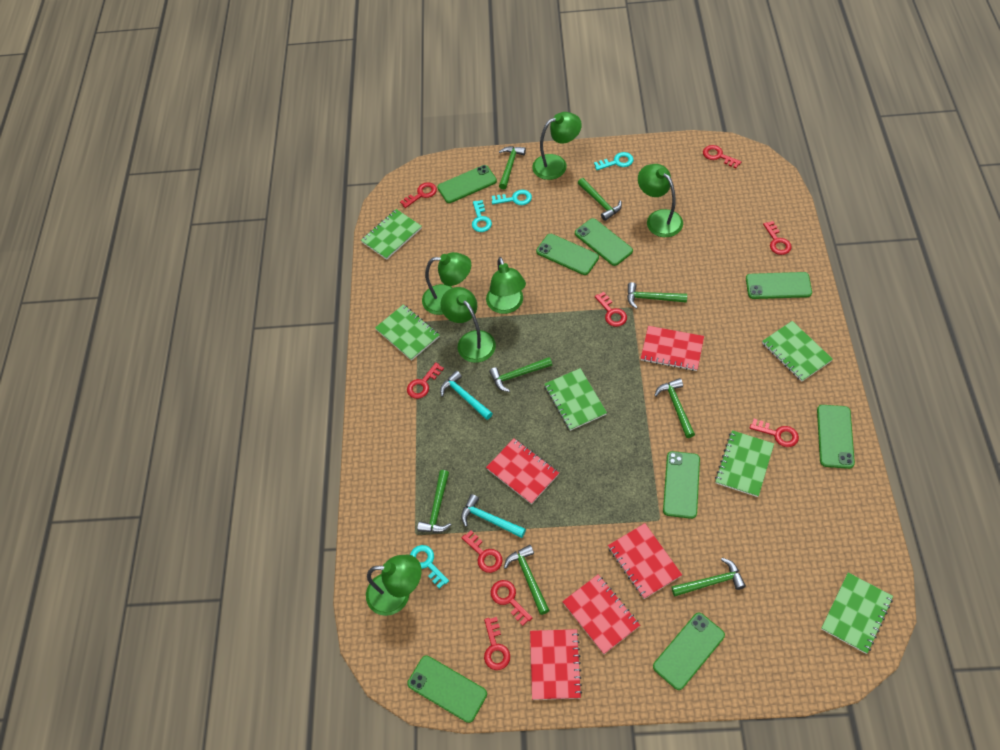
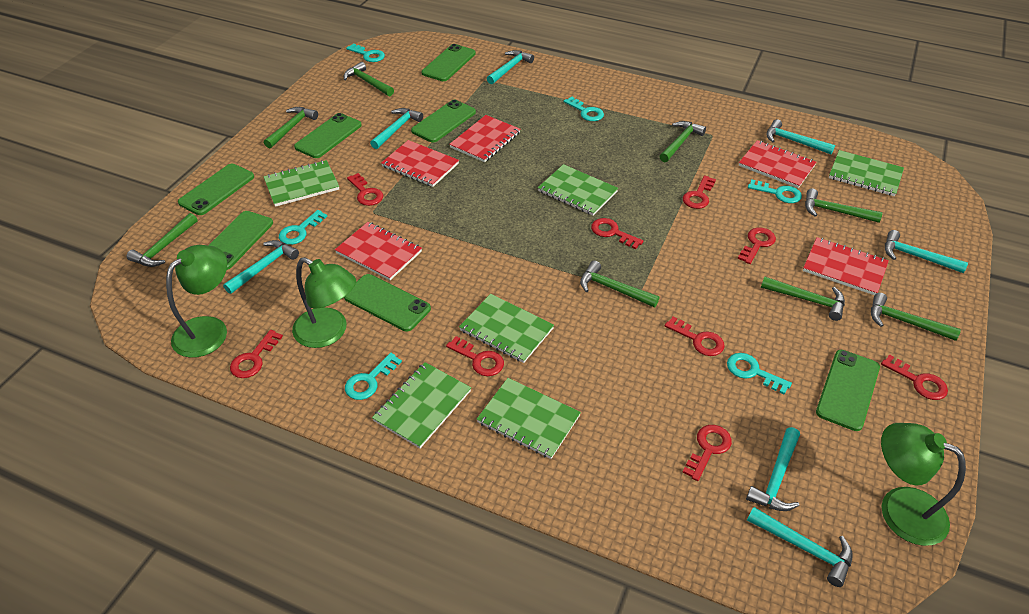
green lamp: 6 -> 3
green phone: 8 -> 7
turquoise hammer: 2 -> 7
turquoise key: 4 -> 6

